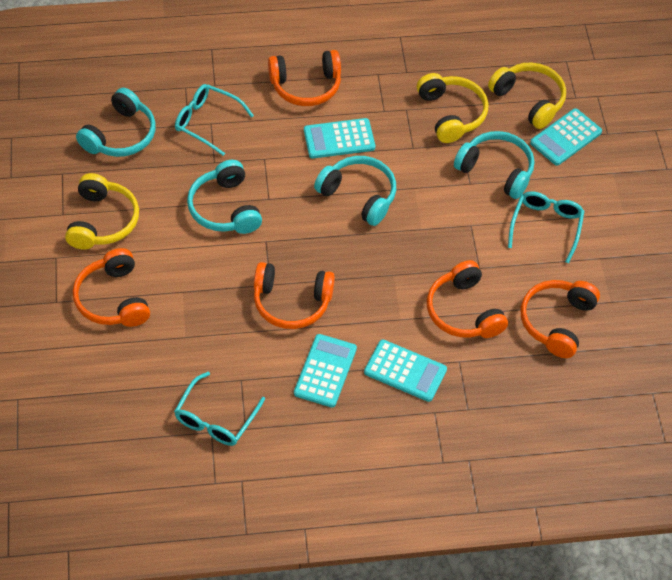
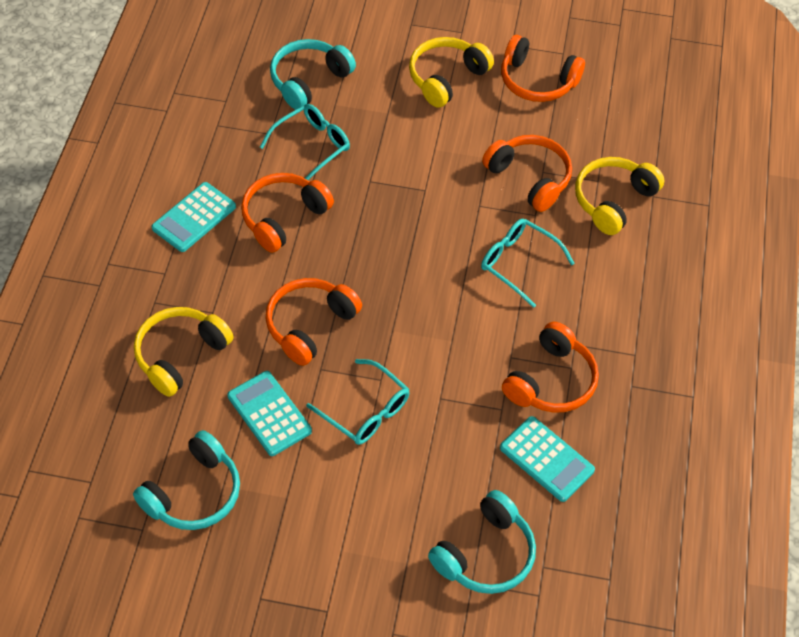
turquoise calculator: 4 -> 3
turquoise headphones: 4 -> 3

